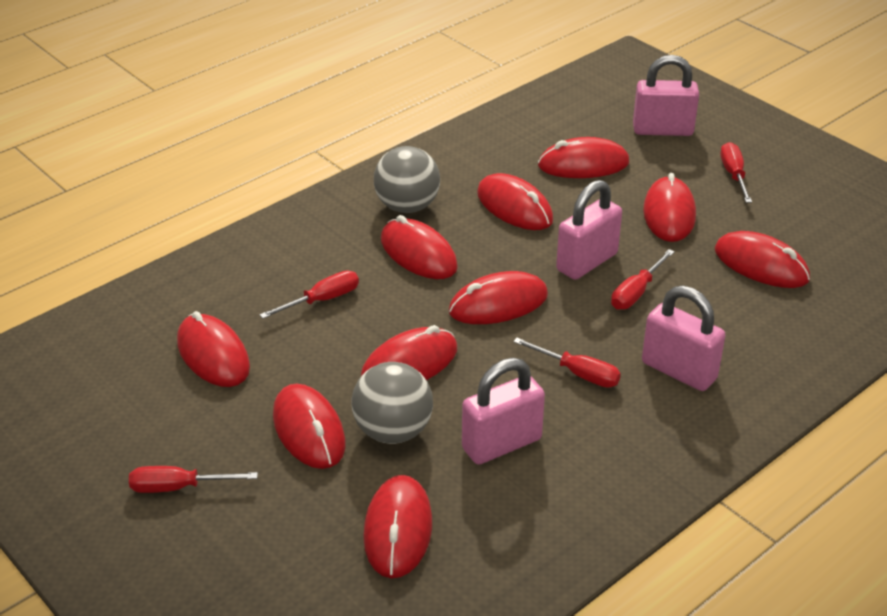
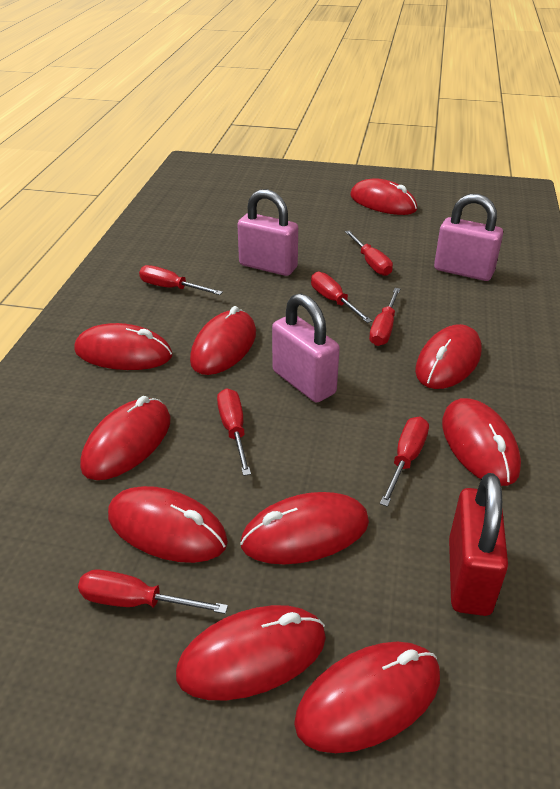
grey ball: 2 -> 0
pink padlock: 4 -> 3
red padlock: 0 -> 1
red screwdriver: 5 -> 7

